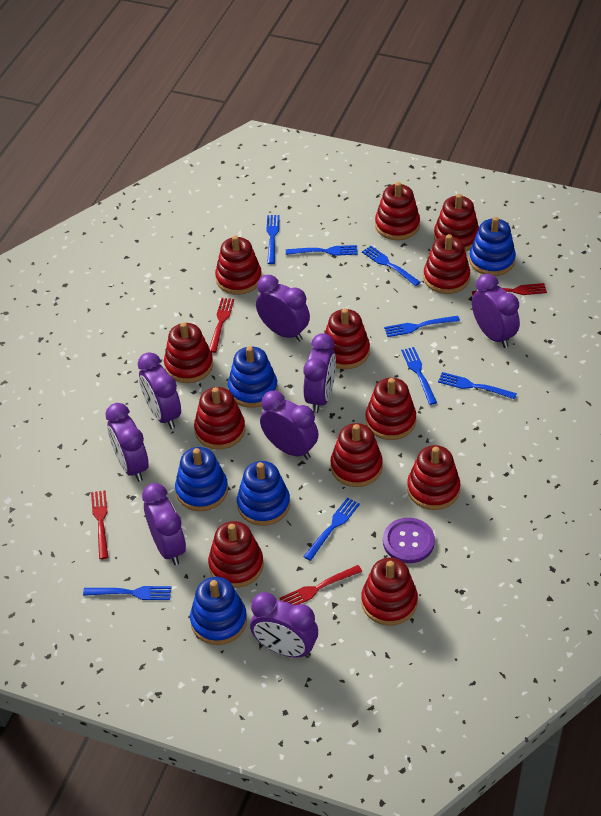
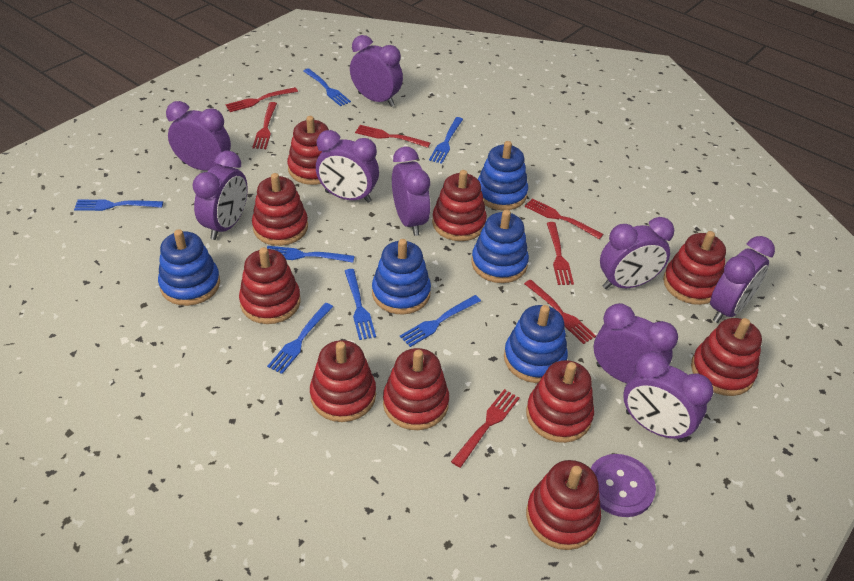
blue fork: 8 -> 7
purple clock: 8 -> 9
red fork: 4 -> 7
red stacking toy: 12 -> 10

